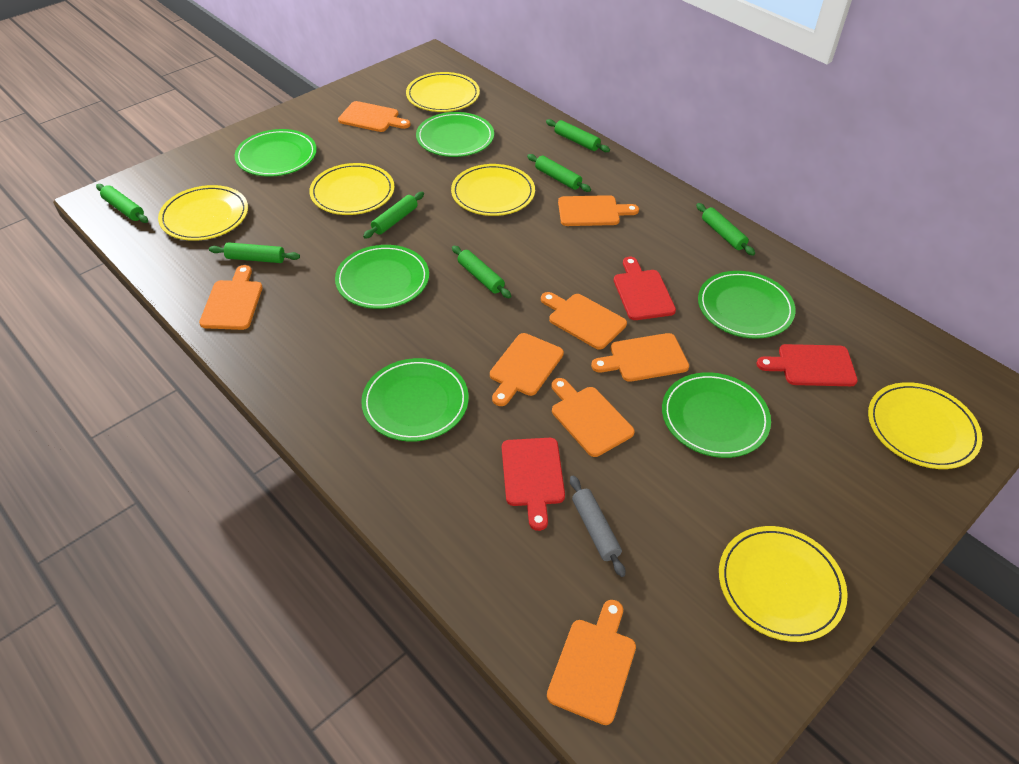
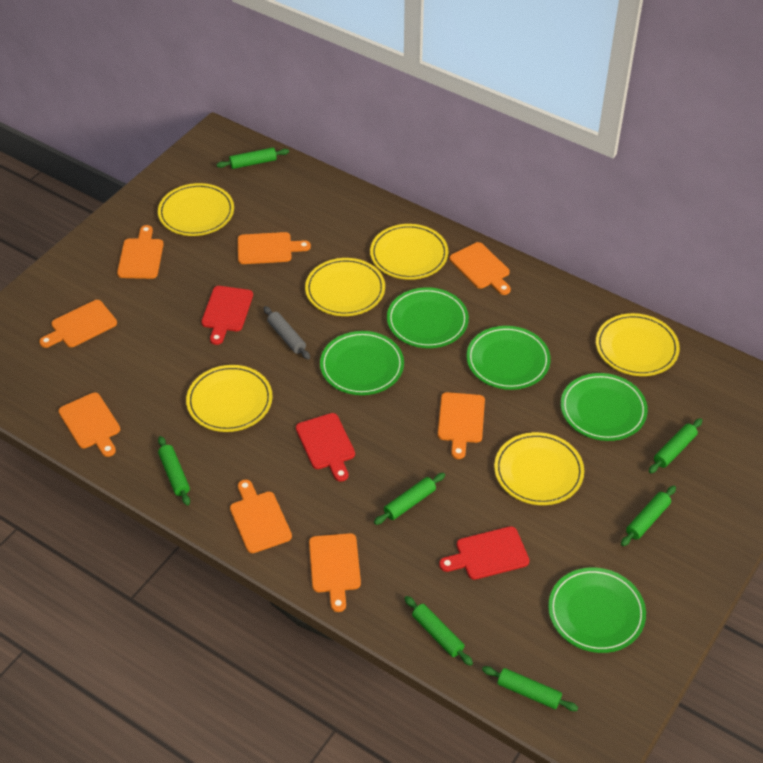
green plate: 6 -> 5

